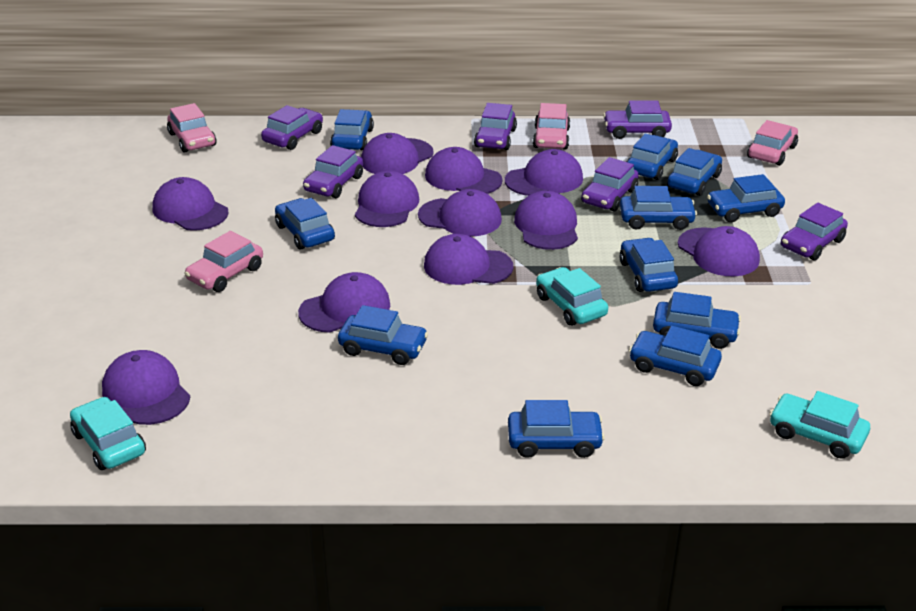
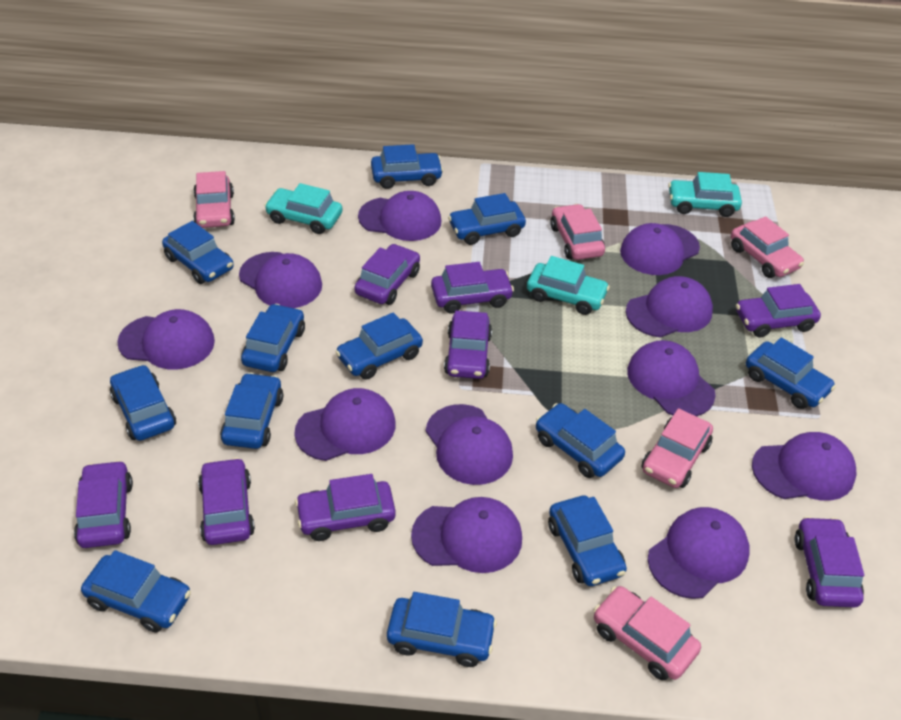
blue car: 11 -> 12
pink car: 4 -> 5
purple car: 6 -> 8

